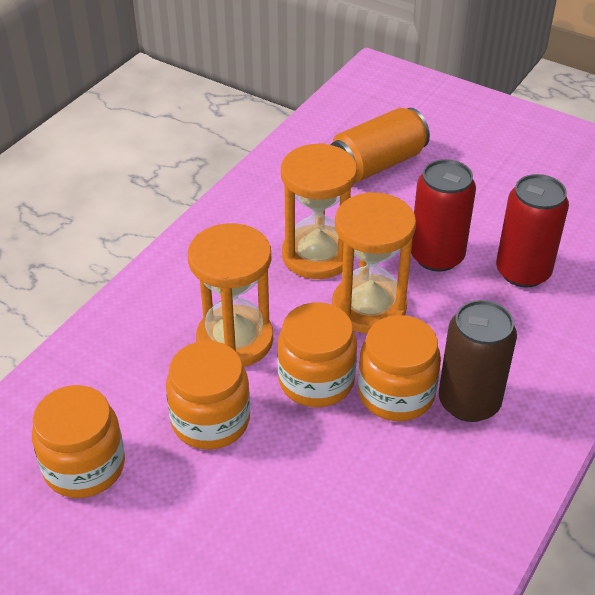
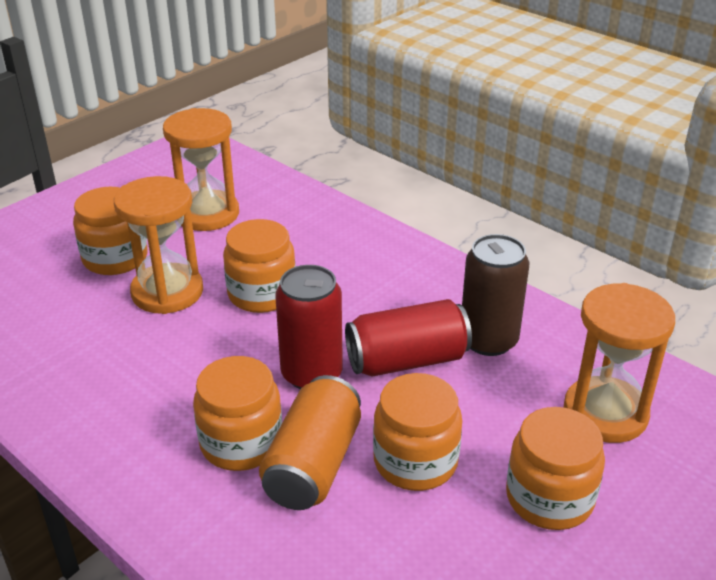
orange jar: 4 -> 5

